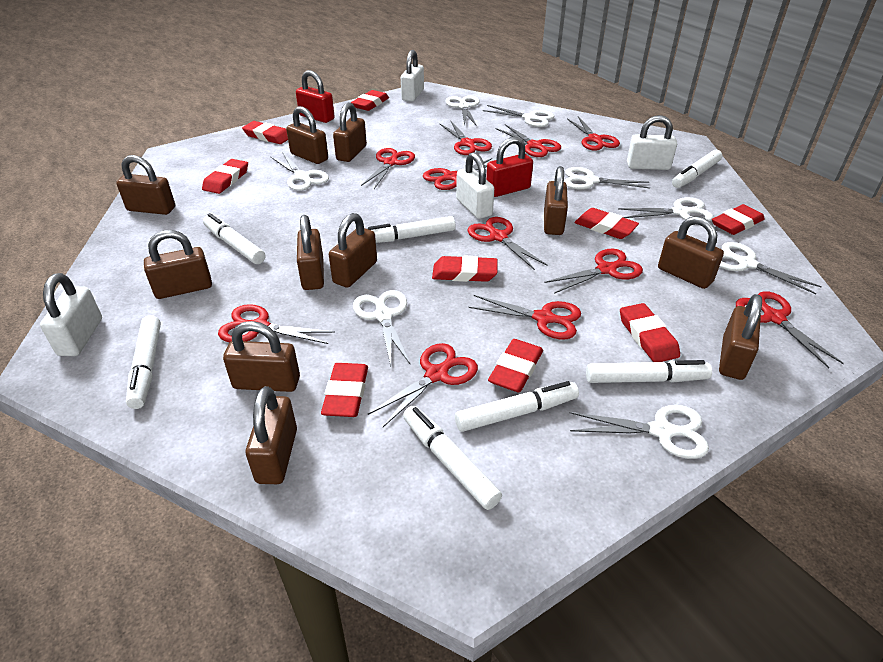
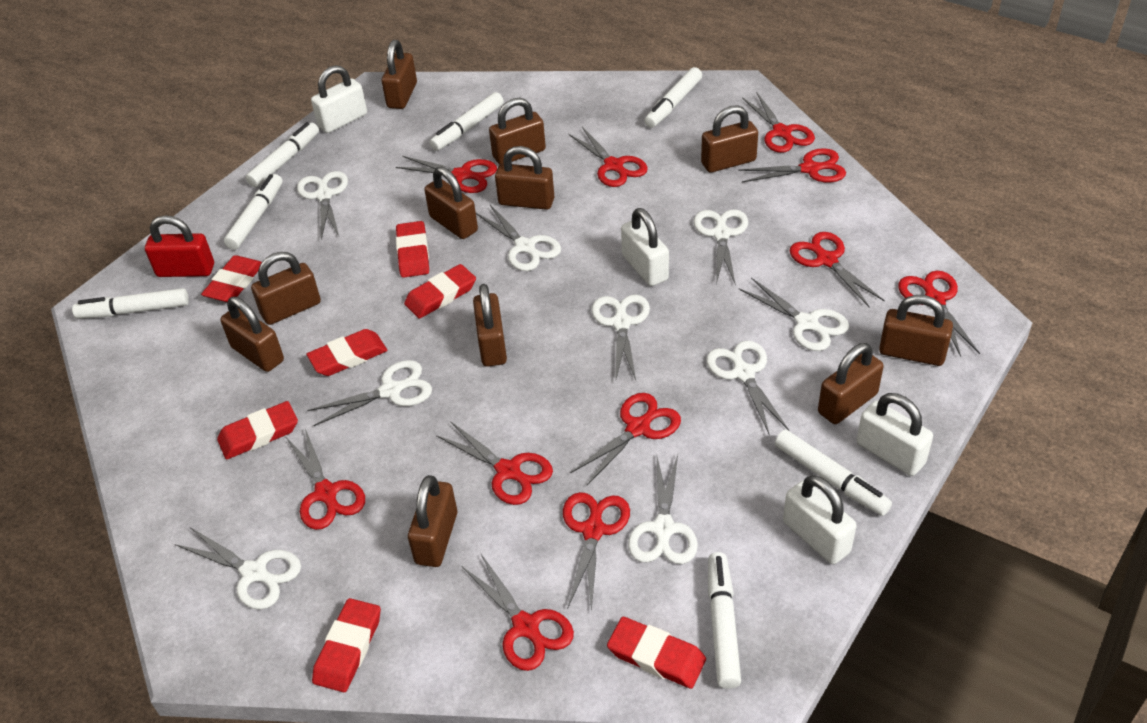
red eraser: 9 -> 7
red padlock: 2 -> 1
white scissors: 8 -> 9

